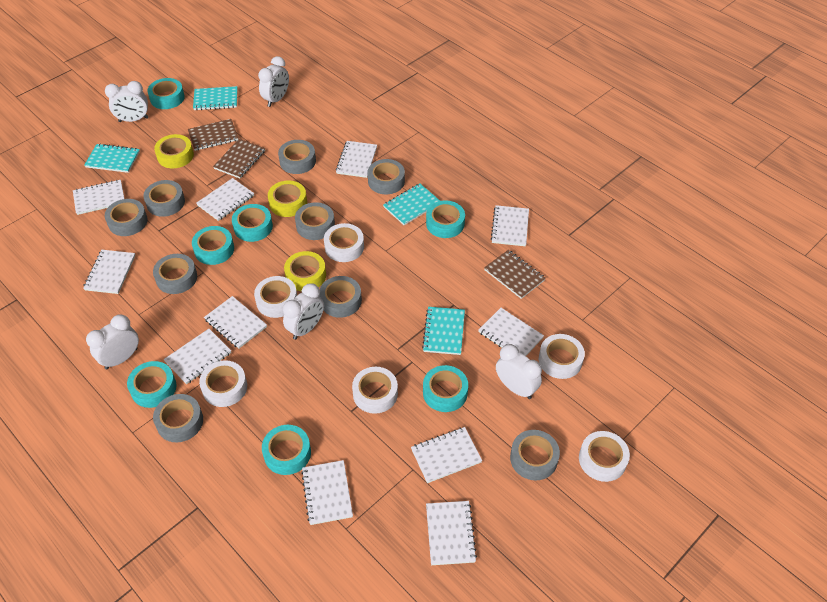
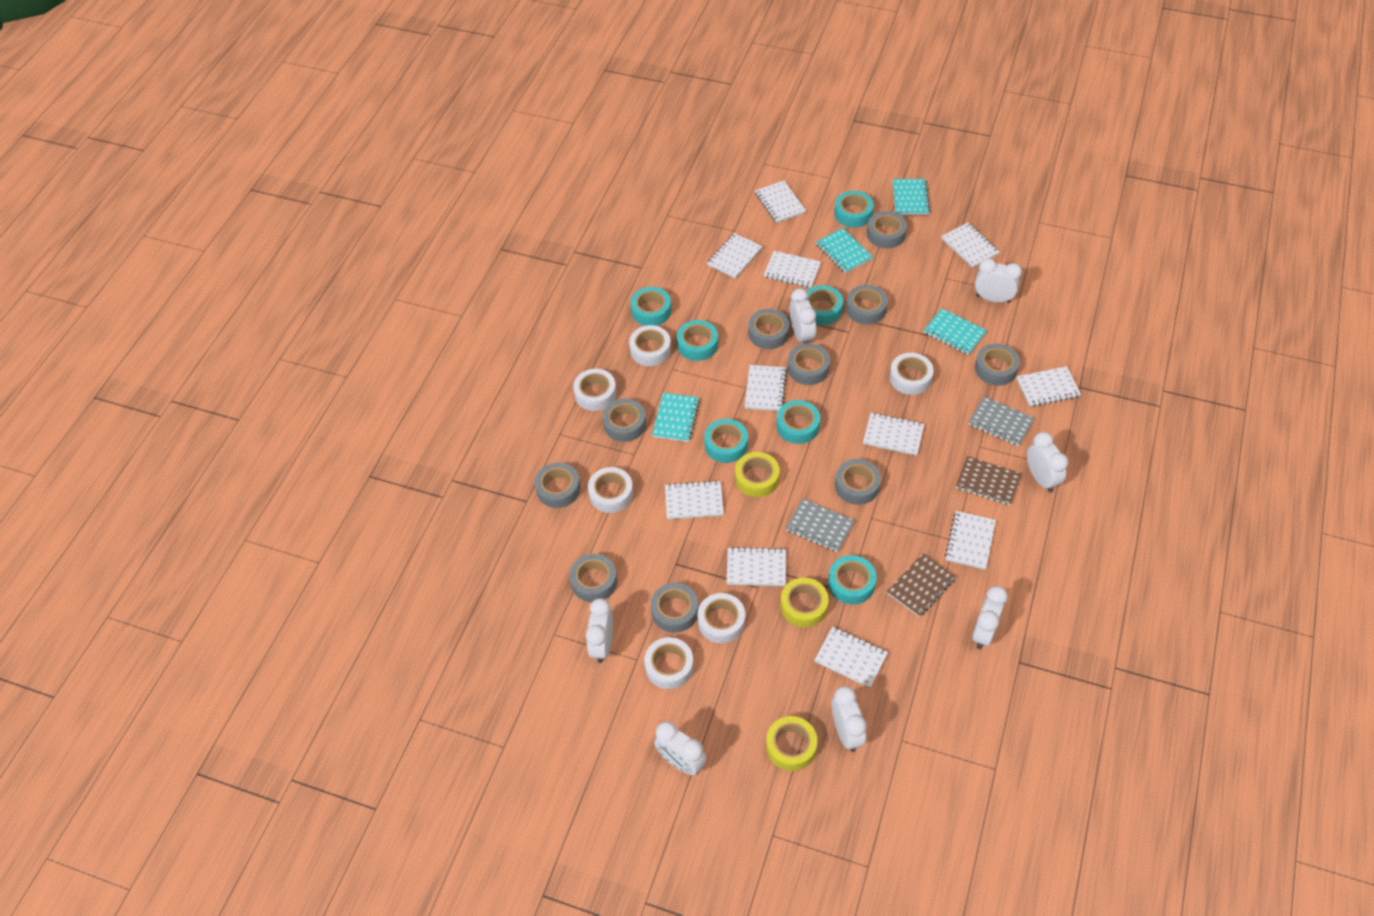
brown notebook: 3 -> 2
grey notebook: 0 -> 2
grey tape: 9 -> 10
white clock: 5 -> 7

